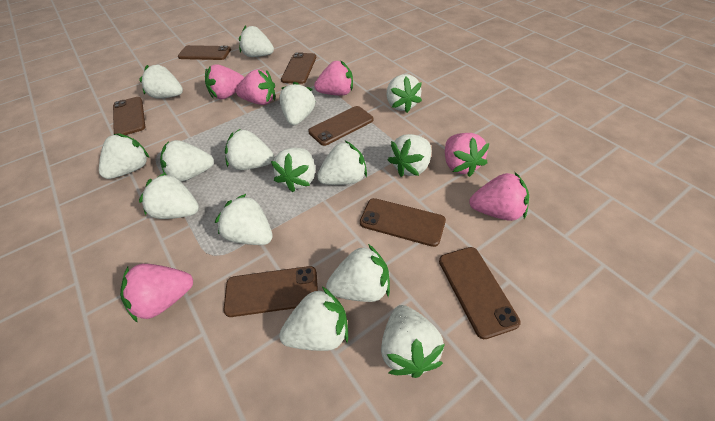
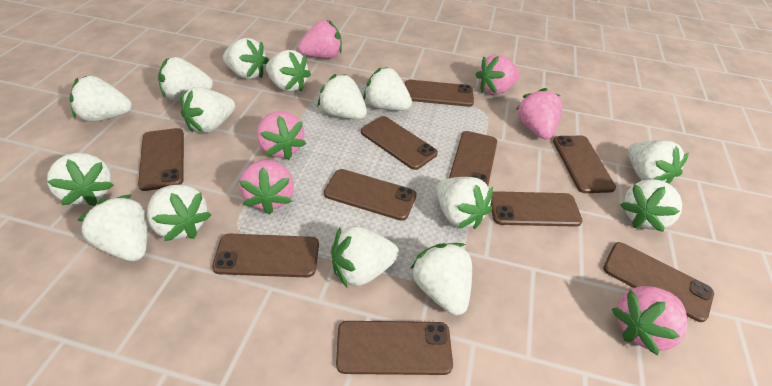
brown phone: 7 -> 10

